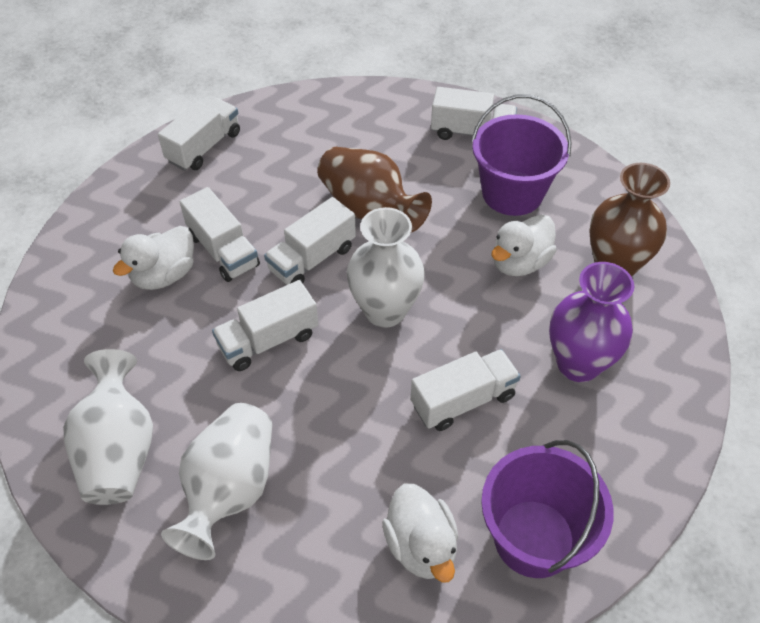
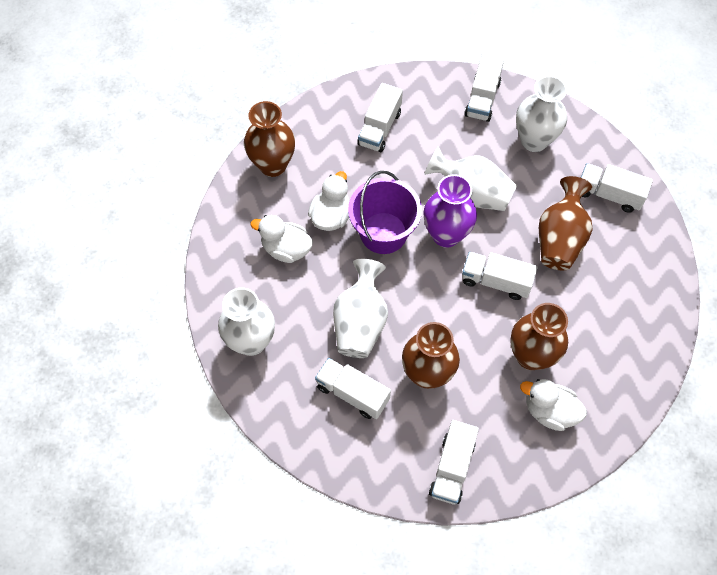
brown vase: 2 -> 4
purple bucket: 2 -> 1
white vase: 3 -> 4

